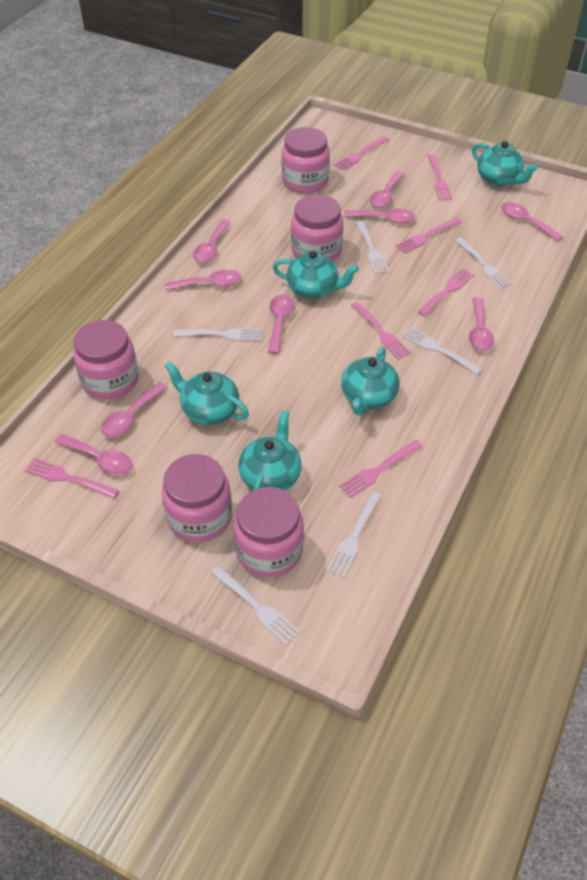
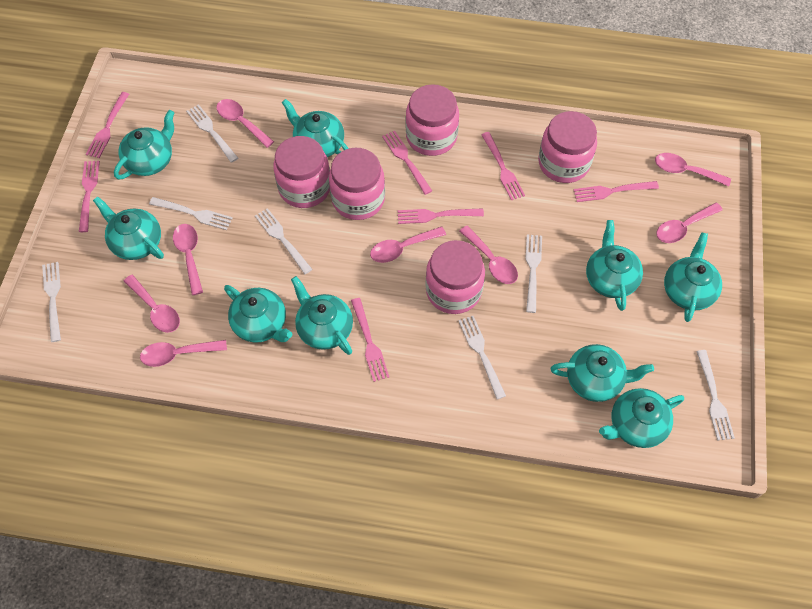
pink spoon: 9 -> 8
turquoise teapot: 5 -> 9
white fork: 6 -> 7

